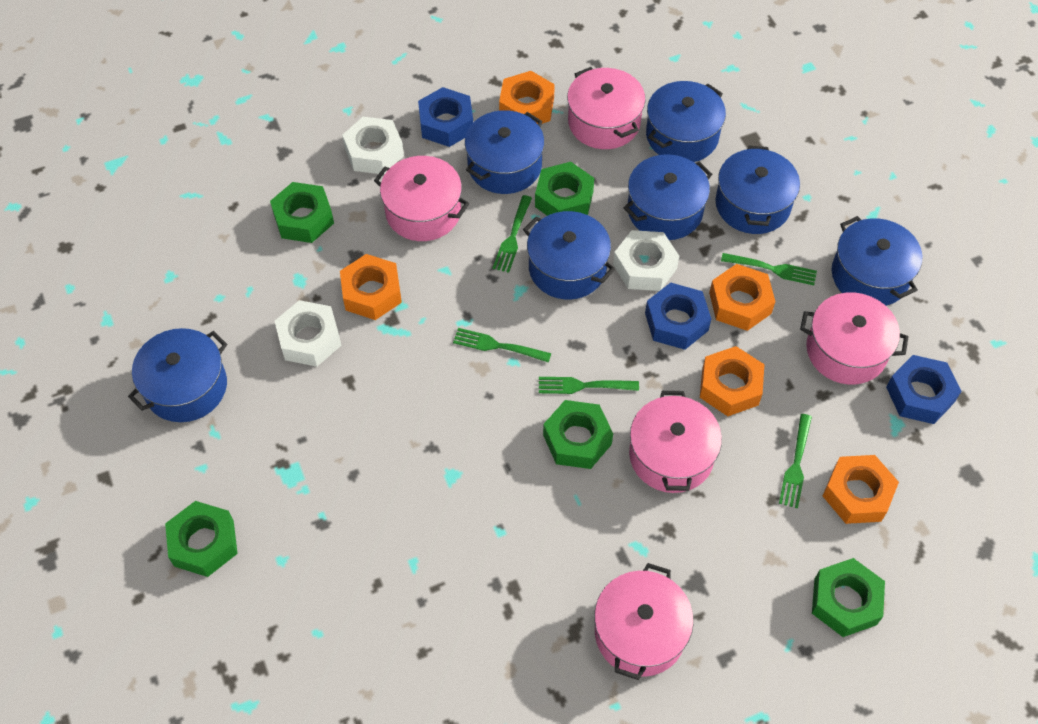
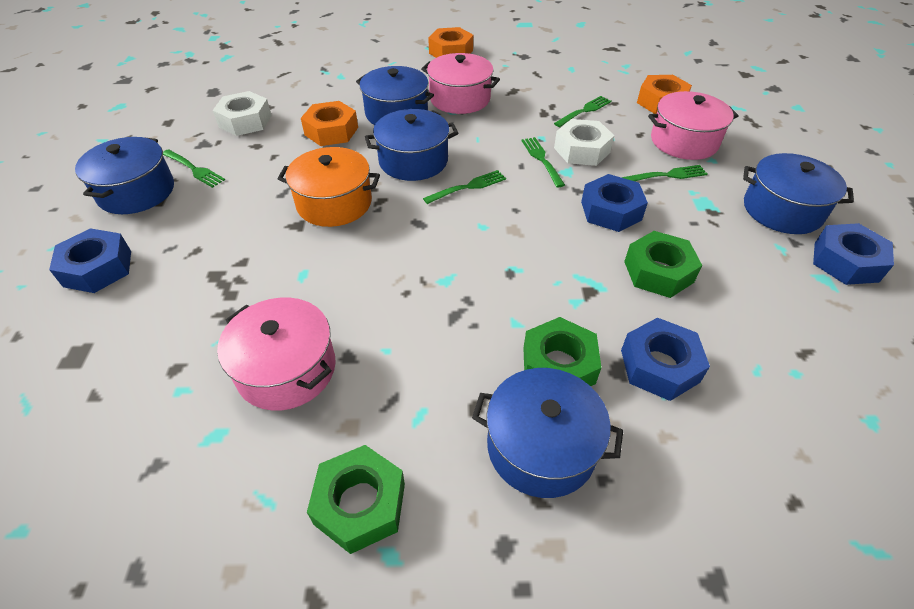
blue nut: 3 -> 4
blue pot: 7 -> 5
green nut: 5 -> 3
orange nut: 5 -> 3
orange pot: 0 -> 1
pink pot: 5 -> 3
white nut: 3 -> 2

